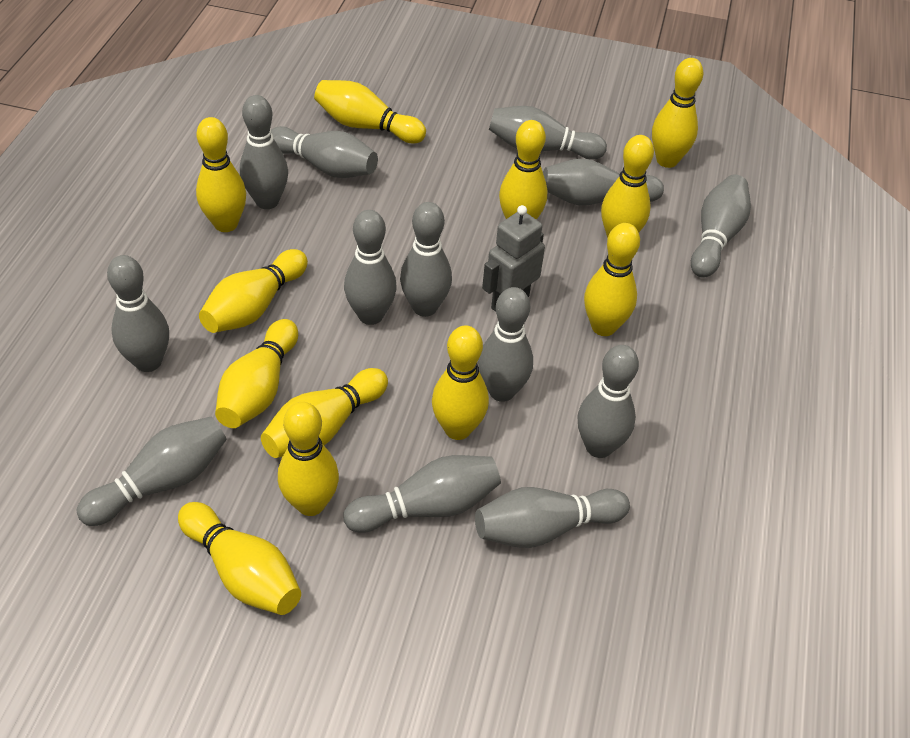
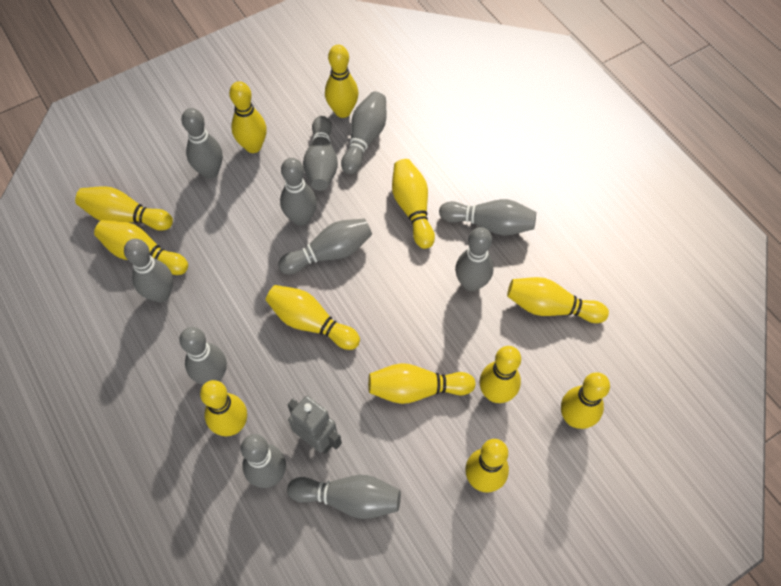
grey bowling pin: 13 -> 11

